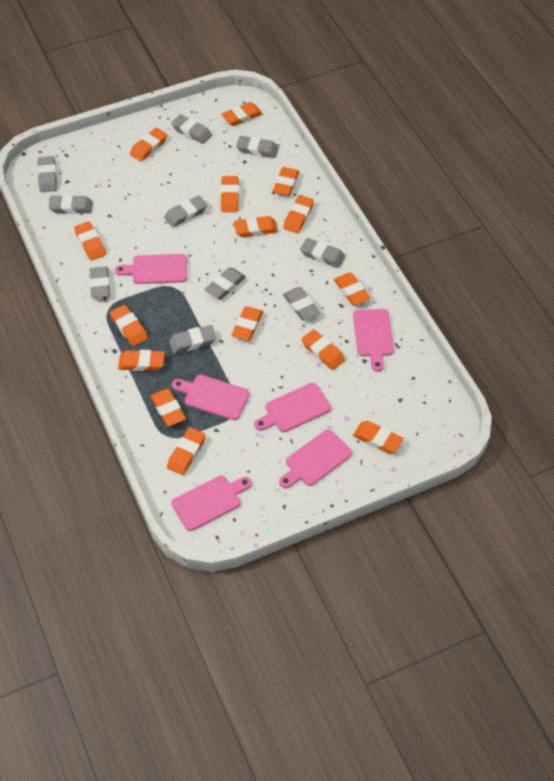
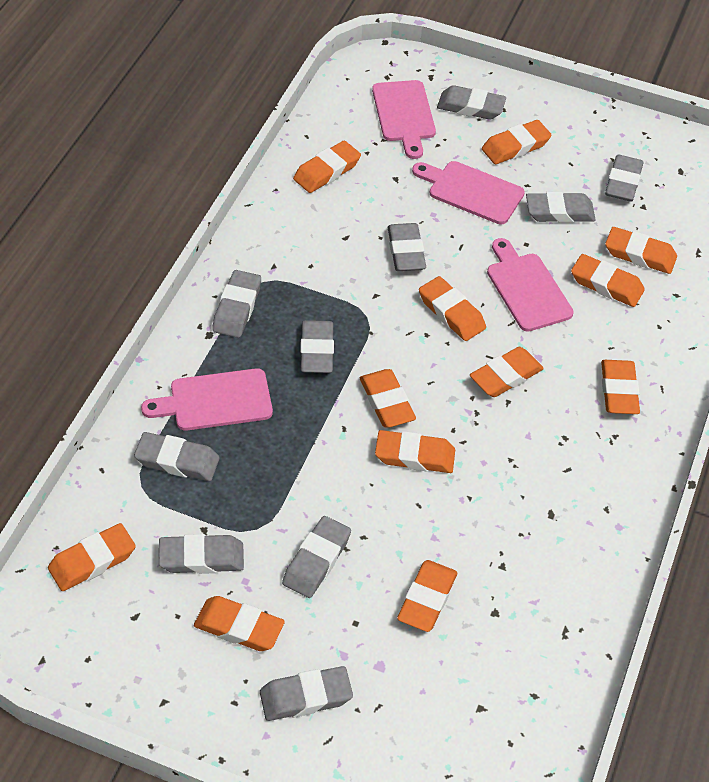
orange eraser: 15 -> 12
pink cutting board: 6 -> 4

